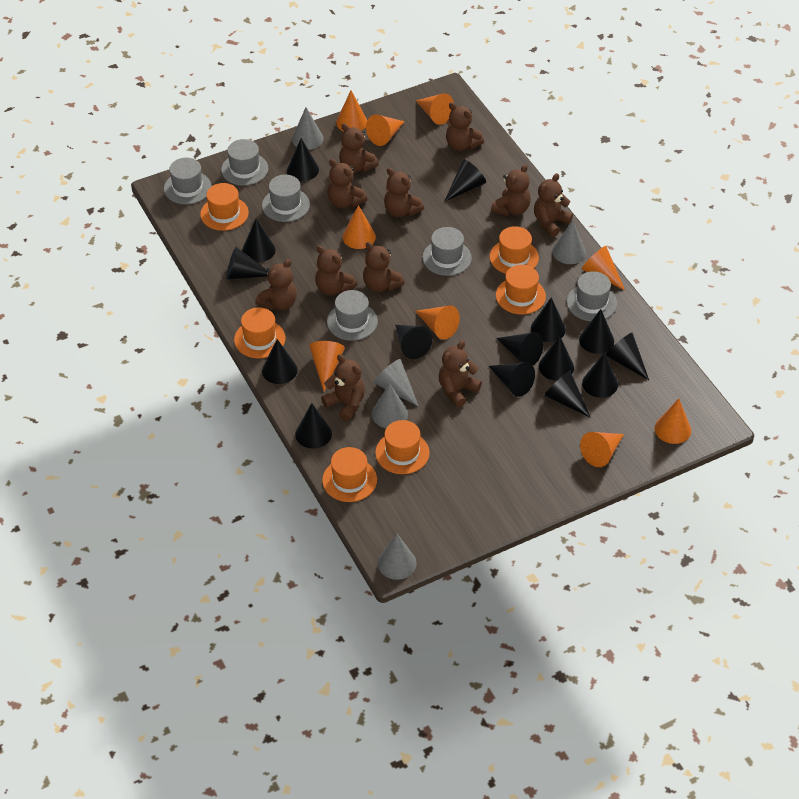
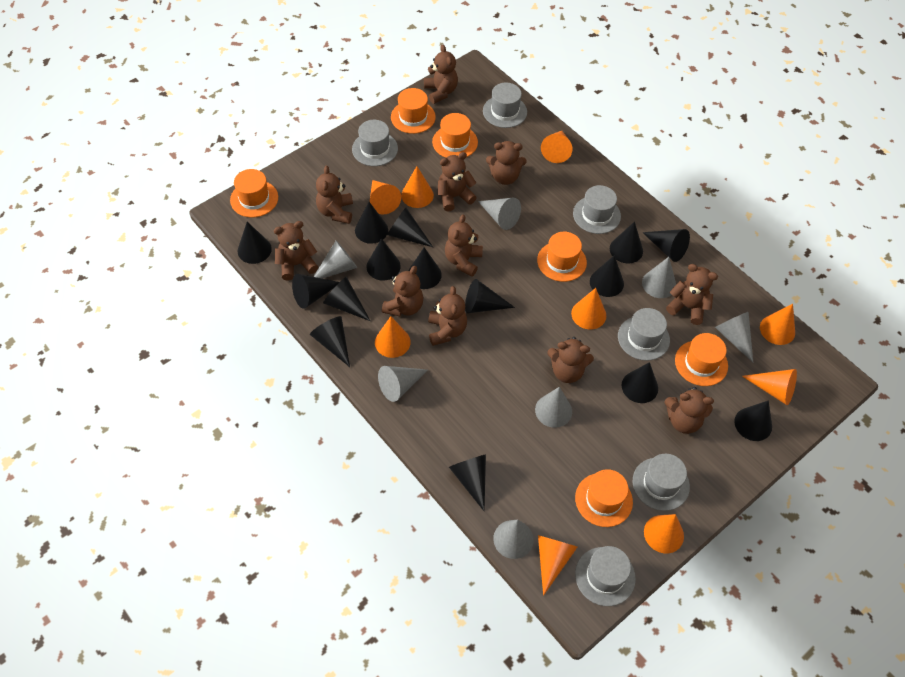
grey cone: 5 -> 7

